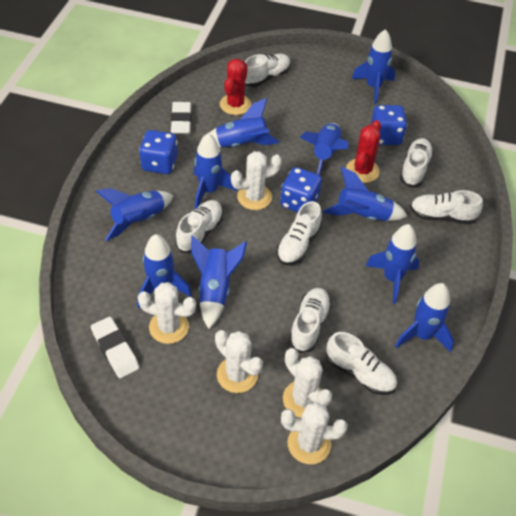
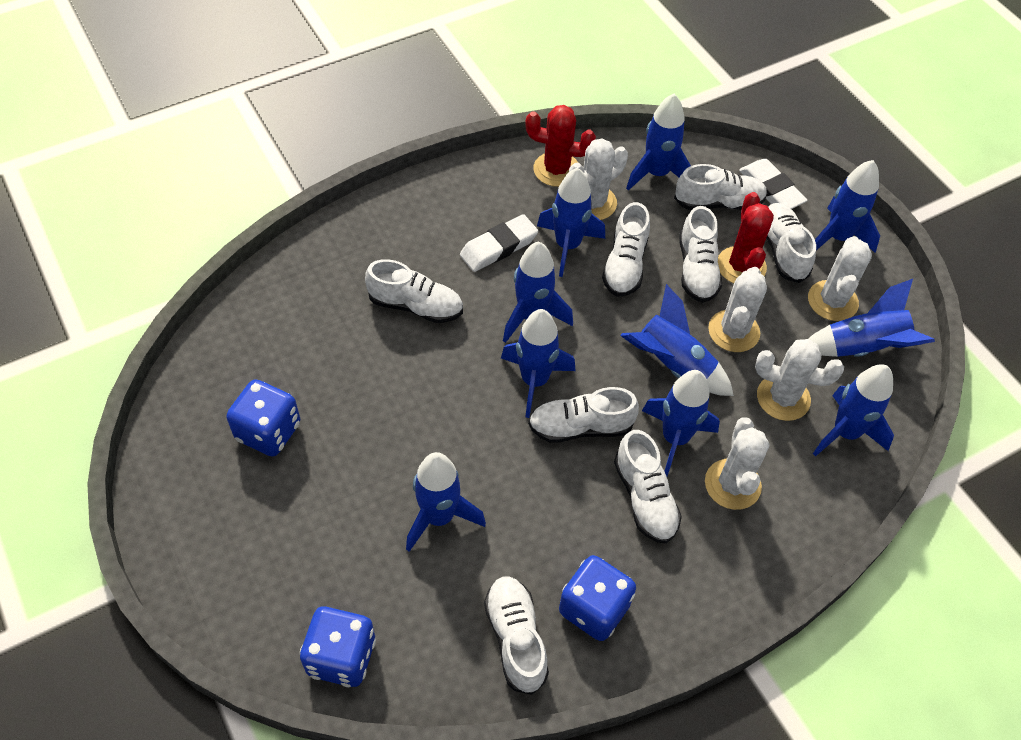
white shoe: 7 -> 8

